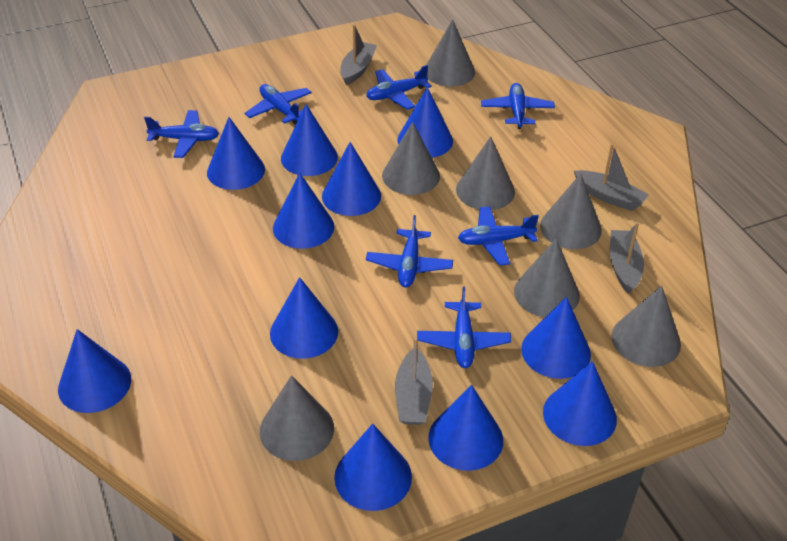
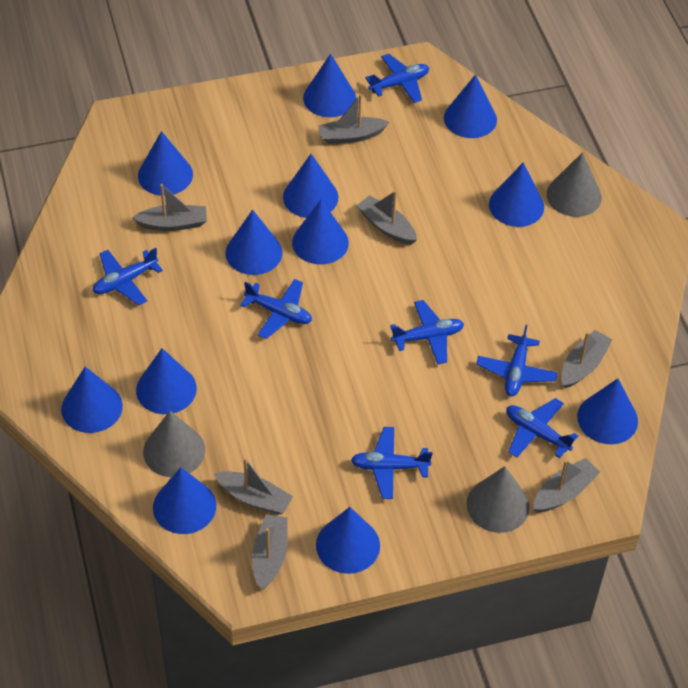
blue cone: 11 -> 12
grey boat: 4 -> 7
grey cone: 7 -> 3

